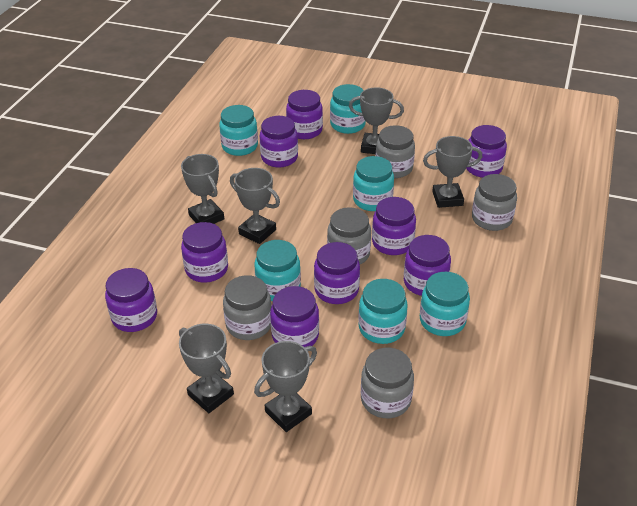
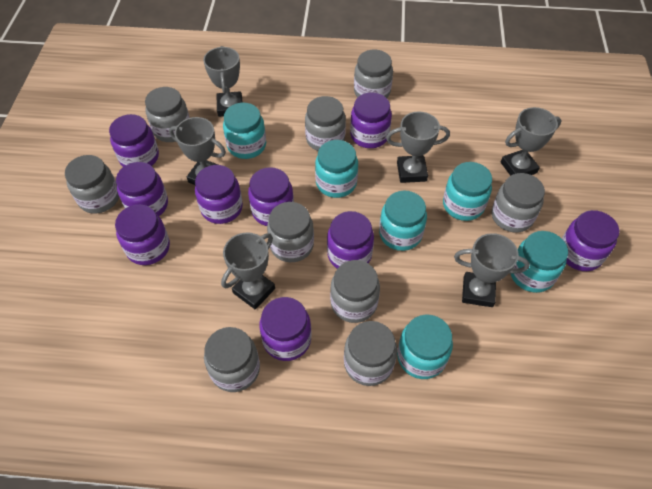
grey jar: 5 -> 9

